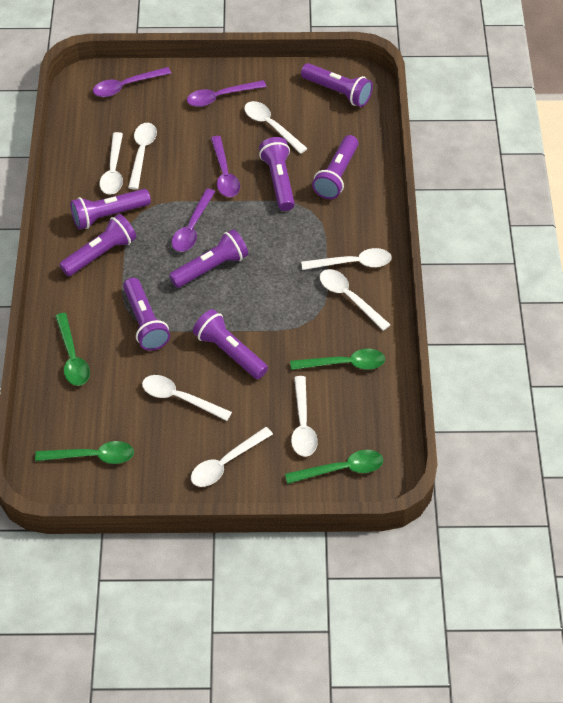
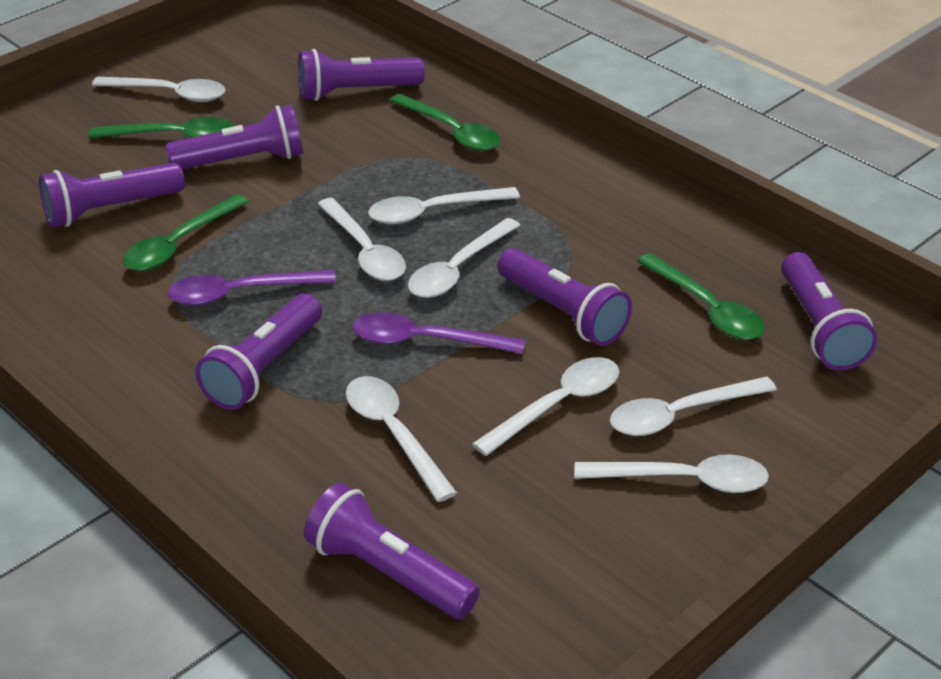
purple flashlight: 8 -> 7
purple spoon: 4 -> 2

